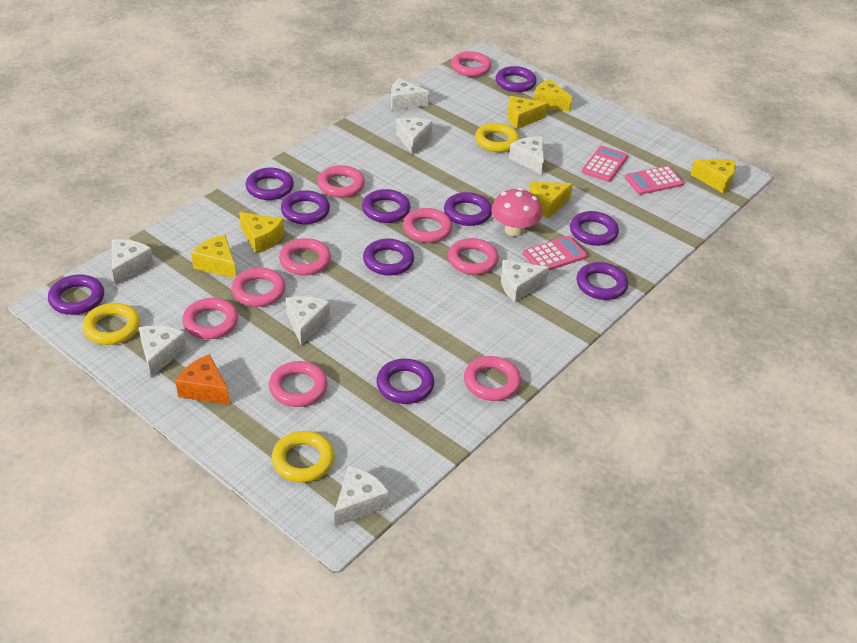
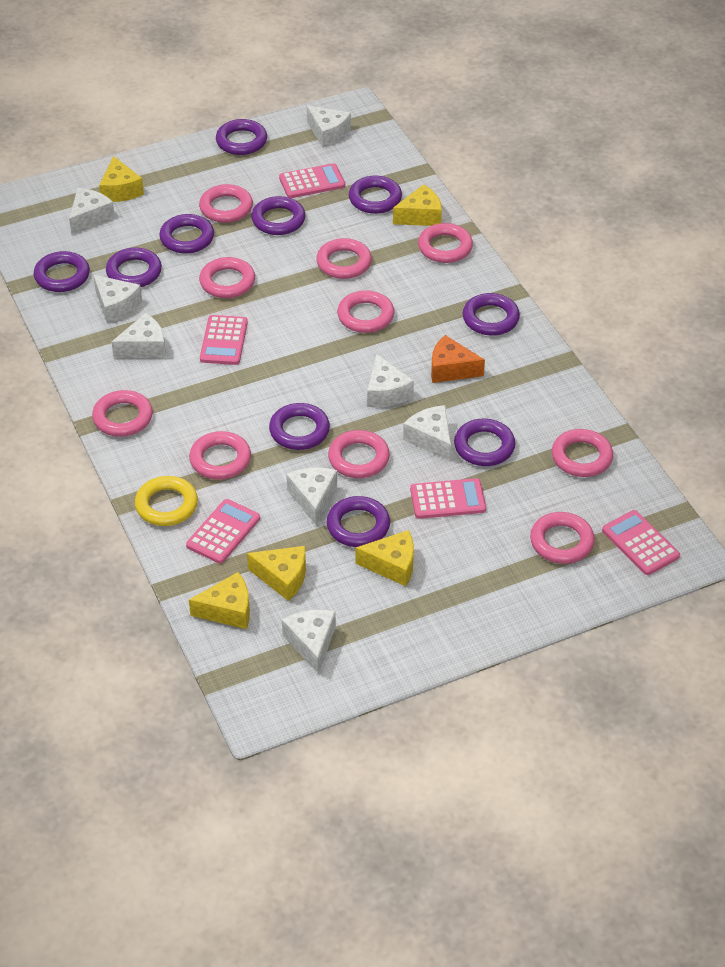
pink calculator: 3 -> 5
pink mushroom: 1 -> 0
pink ring: 9 -> 10
yellow cheese: 6 -> 5
yellow ring: 3 -> 1

